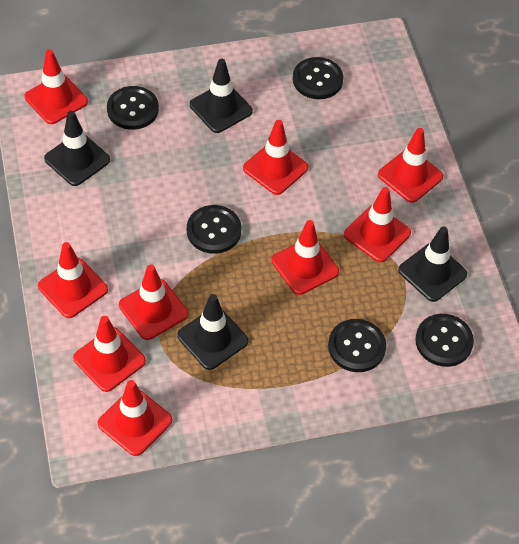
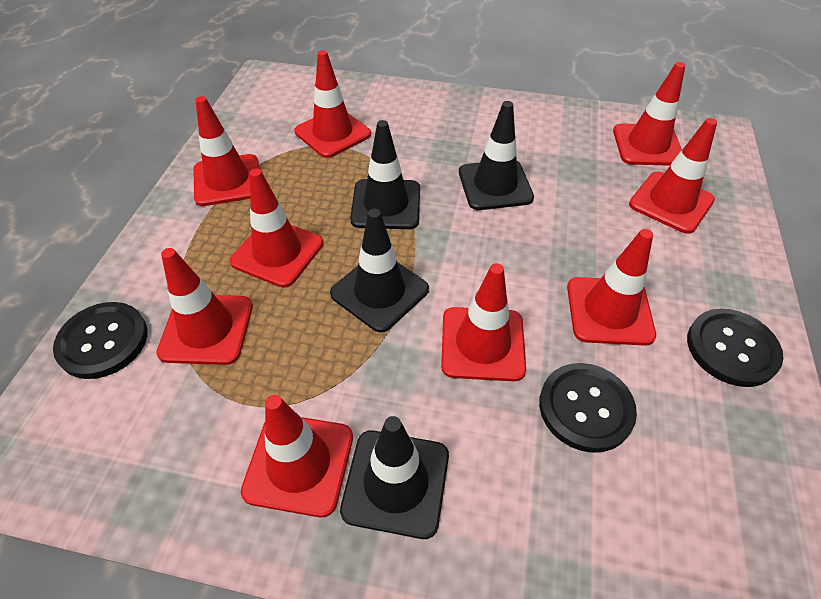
black button: 5 -> 3

